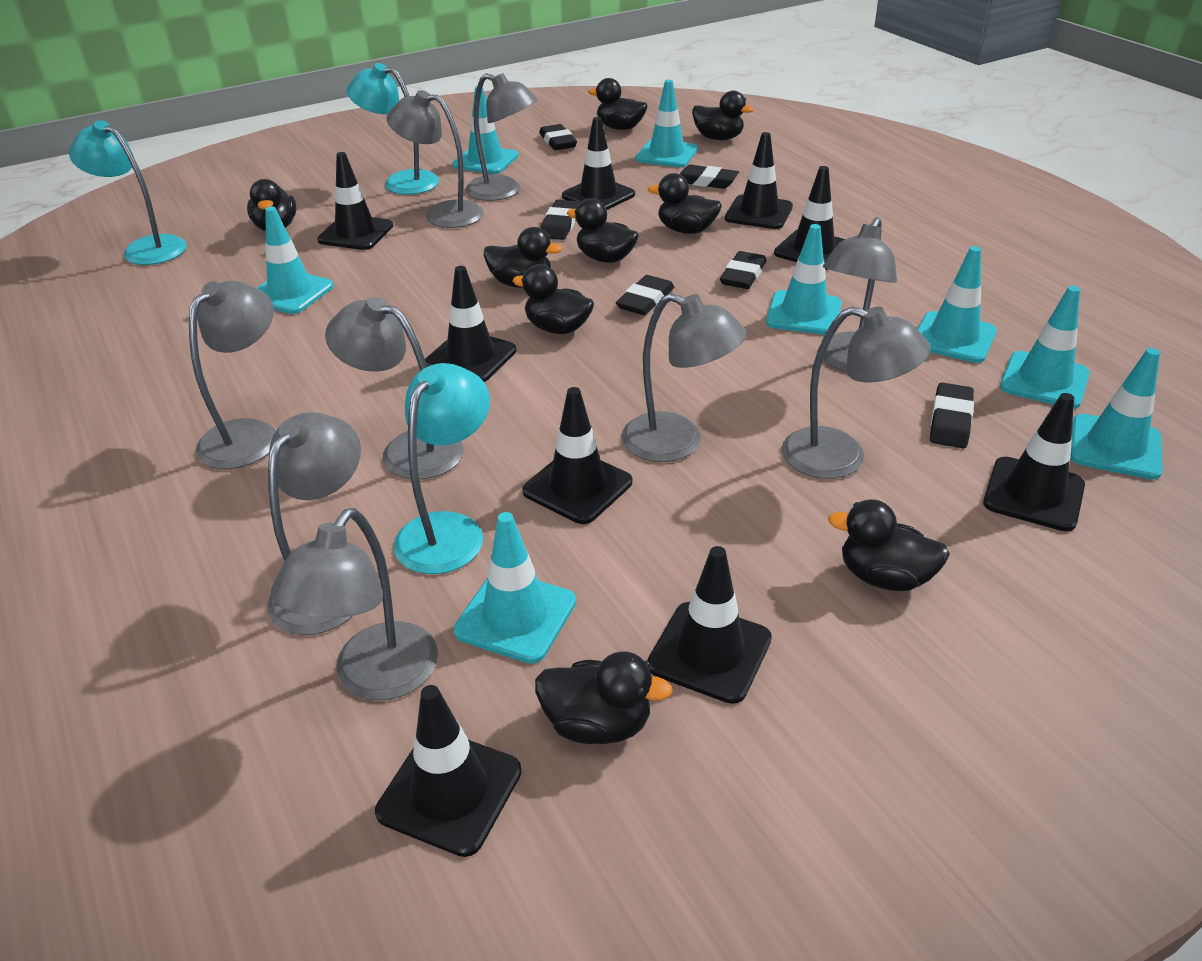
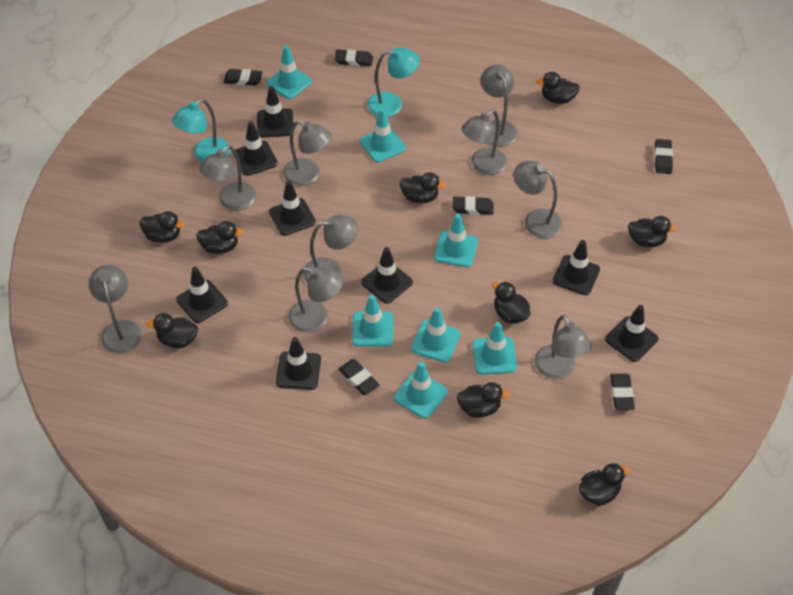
black traffic cone: 9 -> 8
turquoise lamp: 3 -> 2
turquoise traffic cone: 8 -> 7

